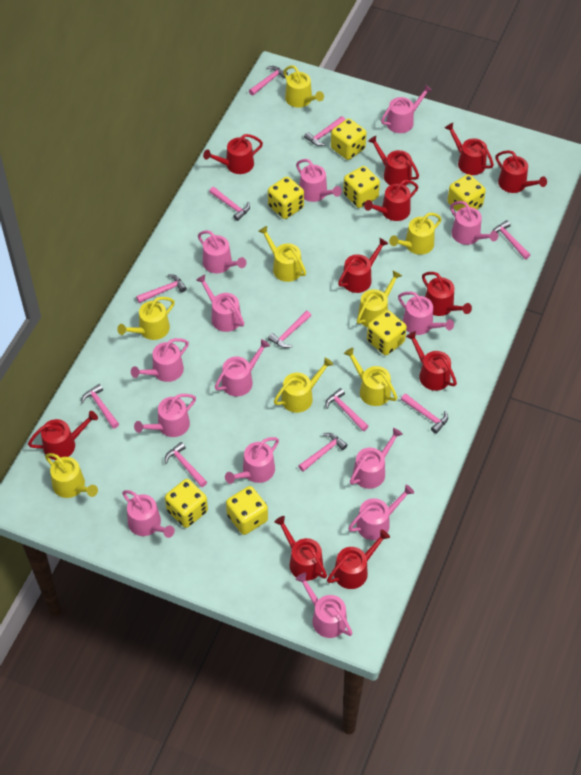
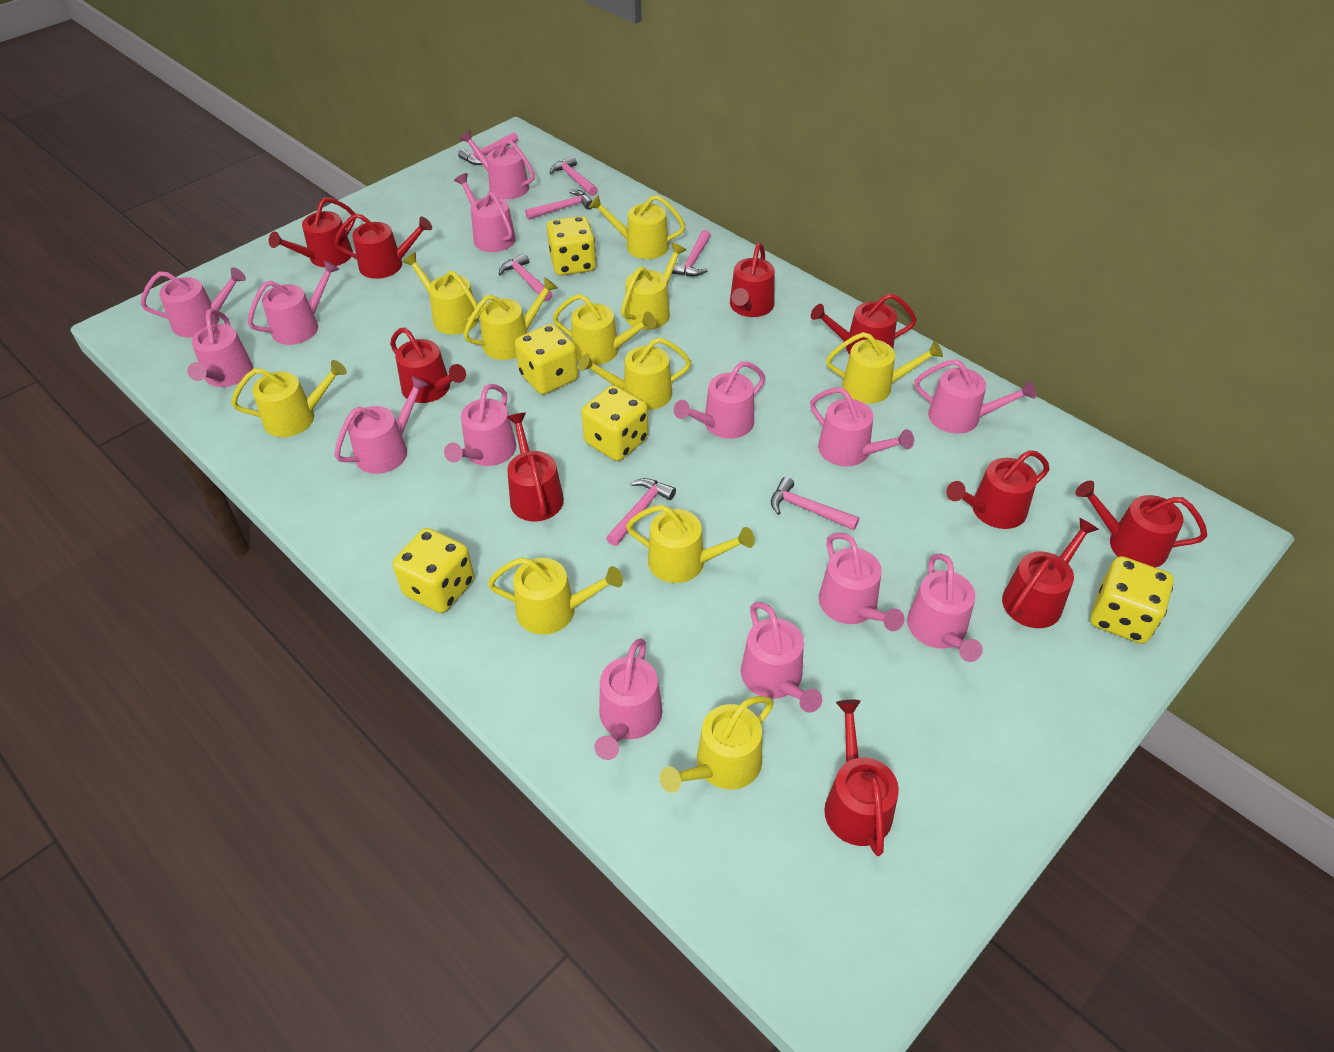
pink hammer: 11 -> 7
red watering can: 11 -> 10
yellow dice: 7 -> 5
yellow watering can: 8 -> 11

